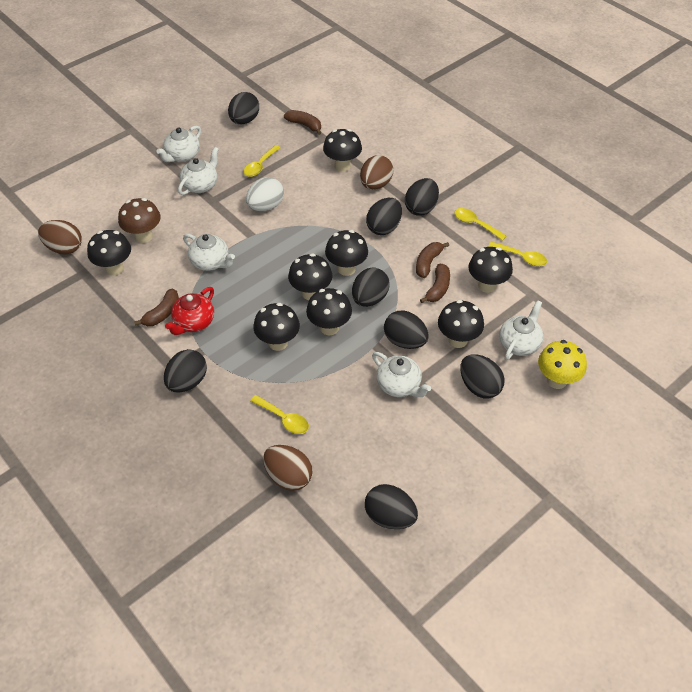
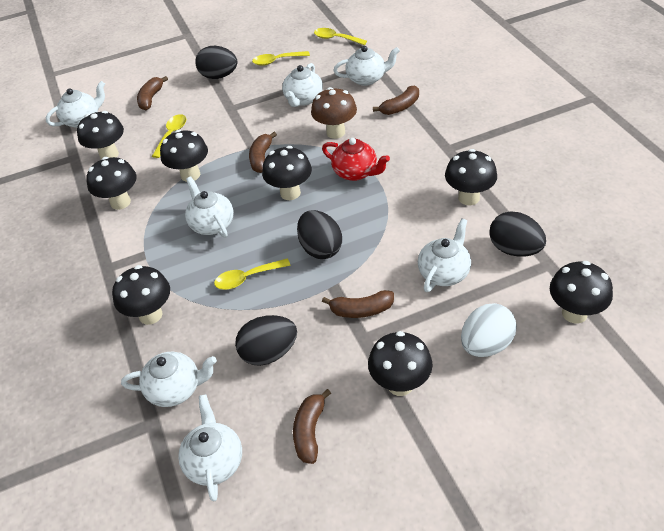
black egg: 8 -> 4
brown banana: 4 -> 5
brown egg: 3 -> 0
white teapot: 5 -> 7
yellow mushroom: 1 -> 0

